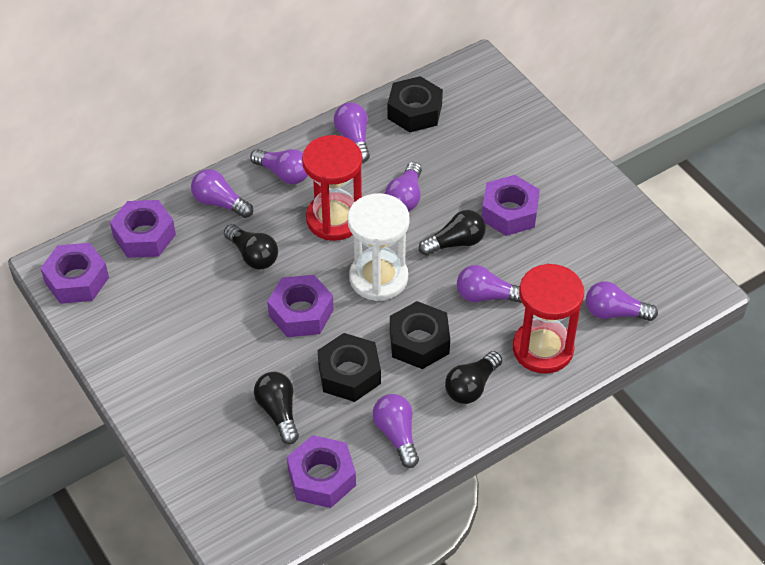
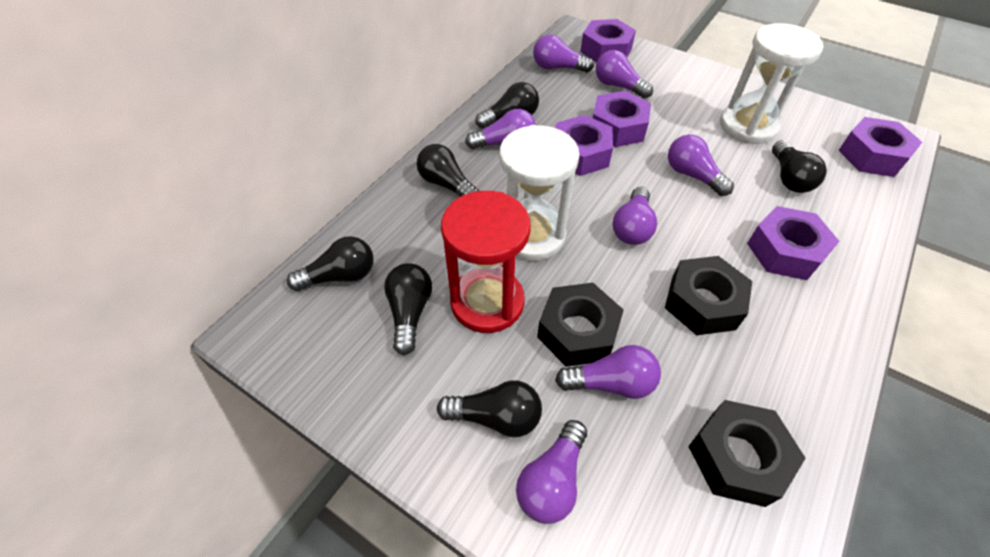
black light bulb: 4 -> 6
red hourglass: 2 -> 1
white hourglass: 1 -> 2

